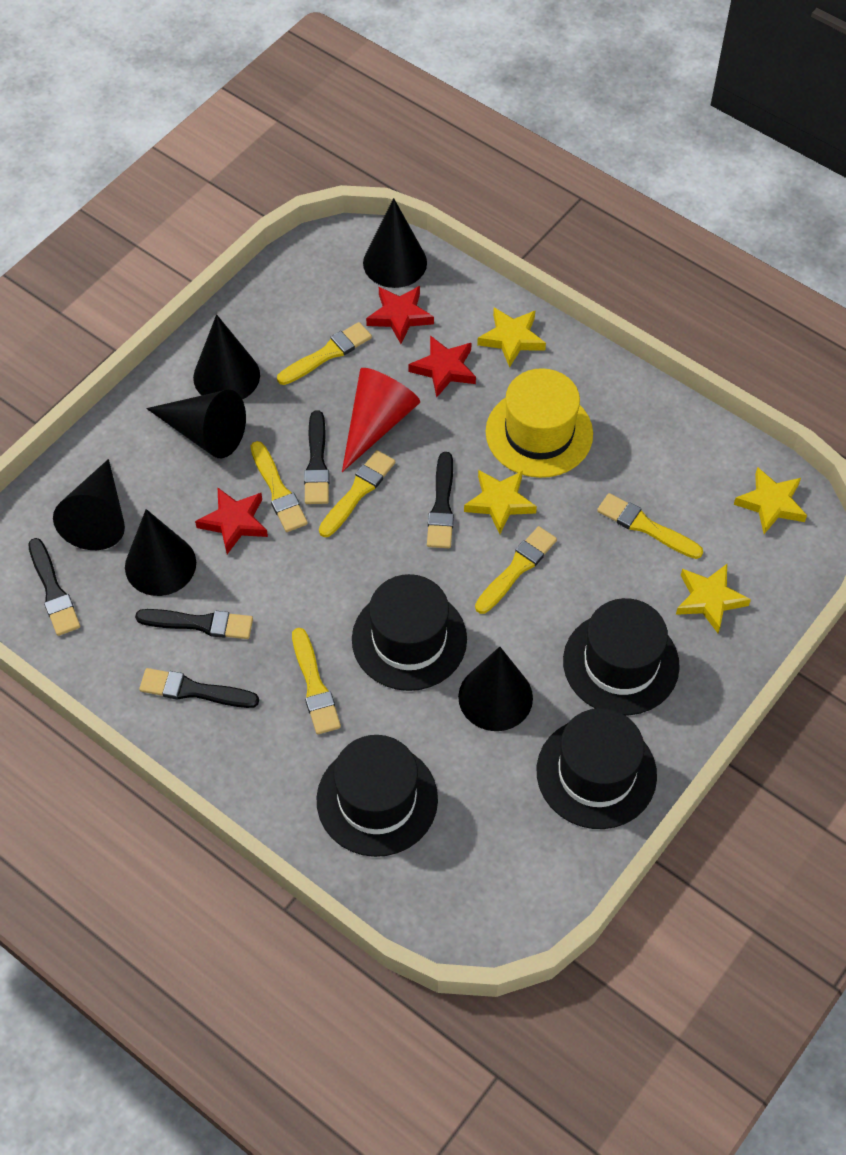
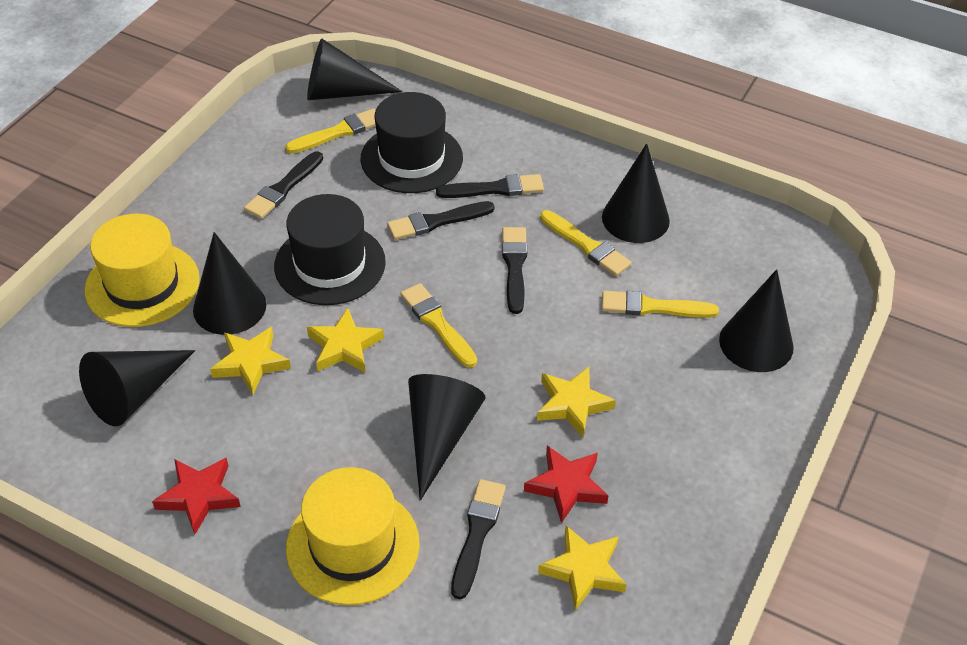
black hat: 4 -> 2
red cone: 1 -> 0
red star: 3 -> 2
yellow brush: 6 -> 4
yellow hat: 1 -> 2

